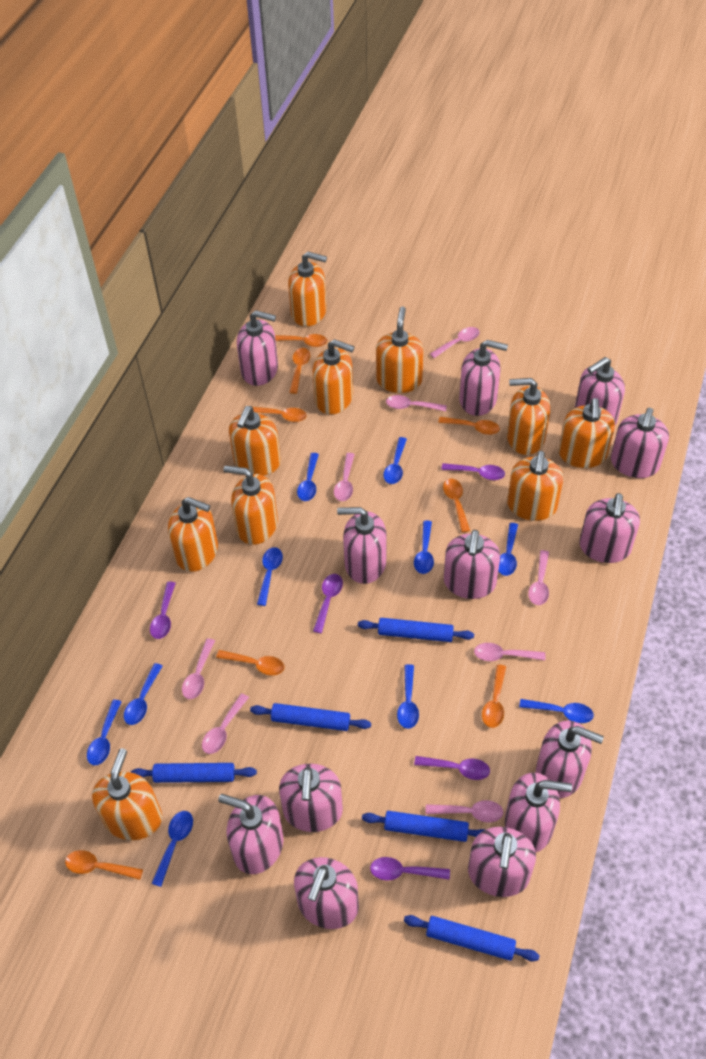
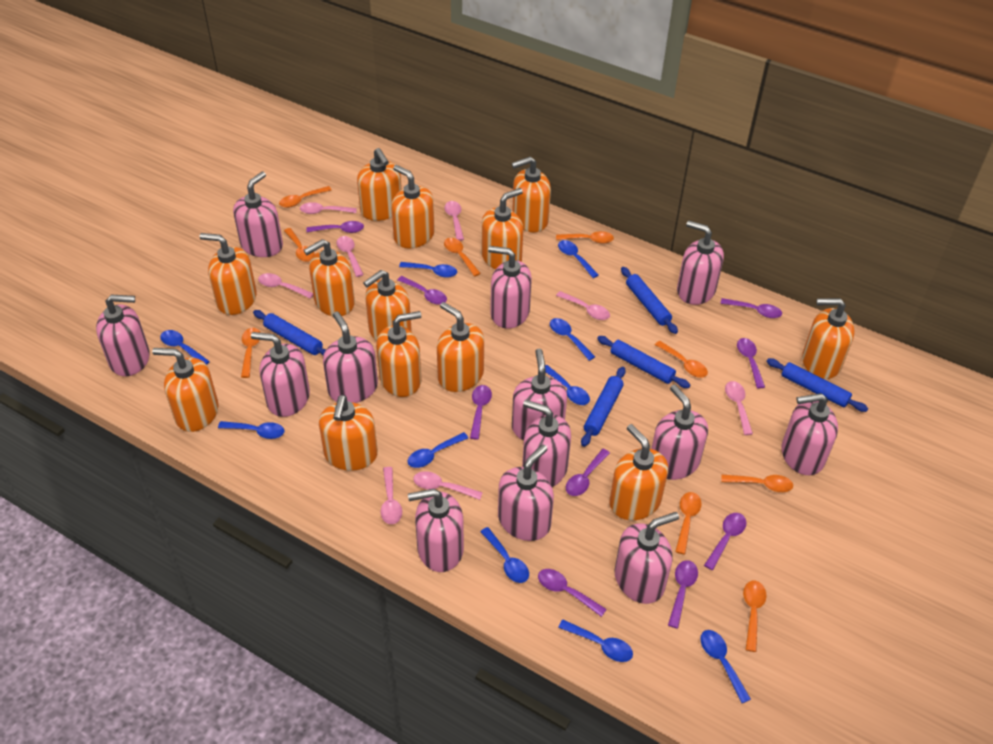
orange soap dispenser: 10 -> 13
orange spoon: 8 -> 9
purple spoon: 5 -> 9

